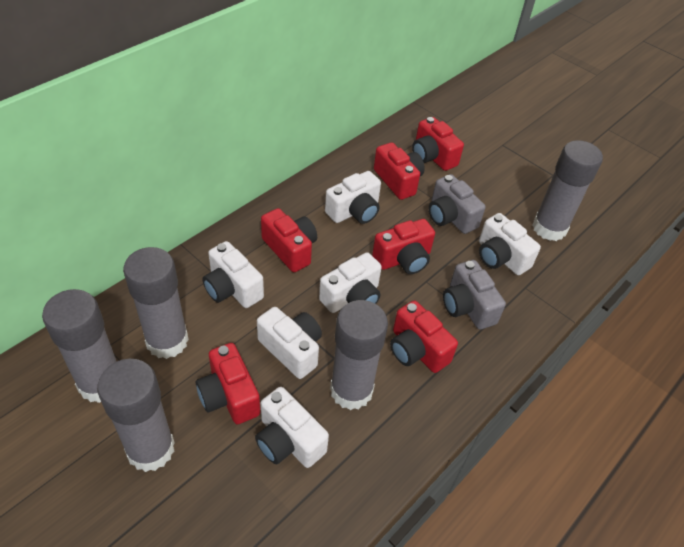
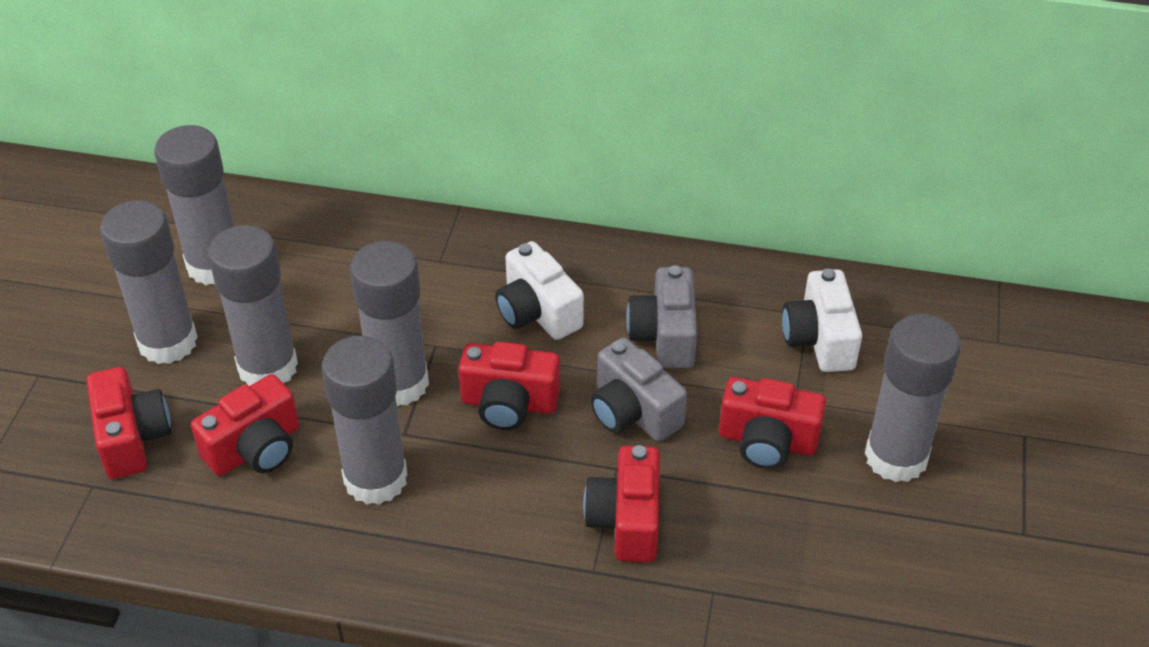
grey glue stick: 5 -> 6
red camera: 6 -> 5
white camera: 6 -> 2

